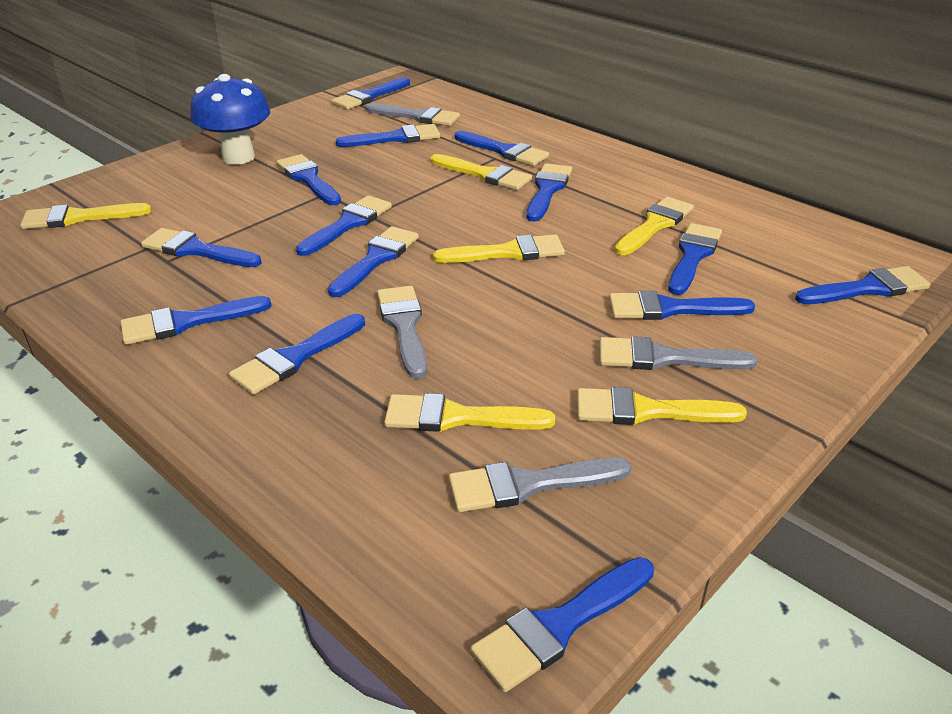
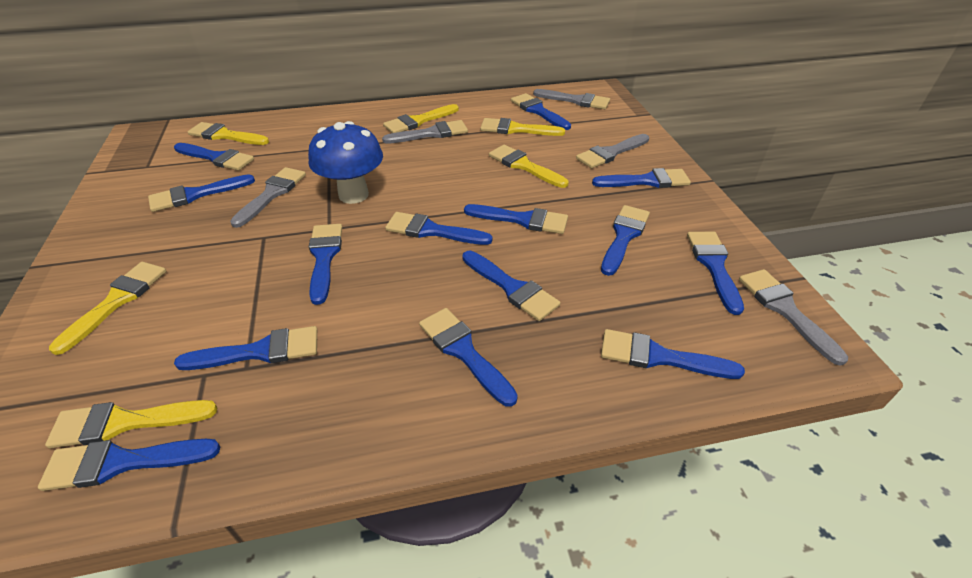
grey brush: 4 -> 5

